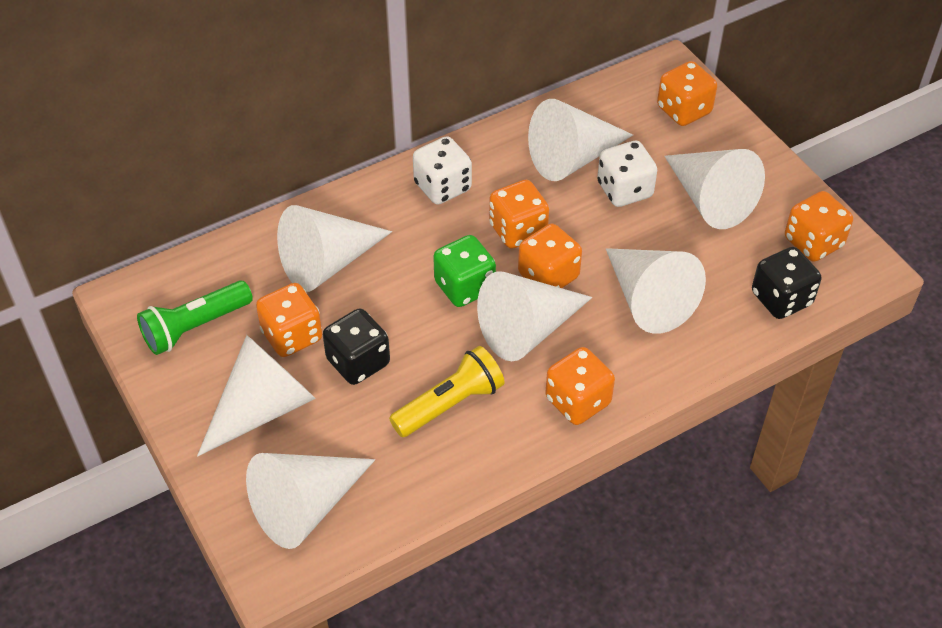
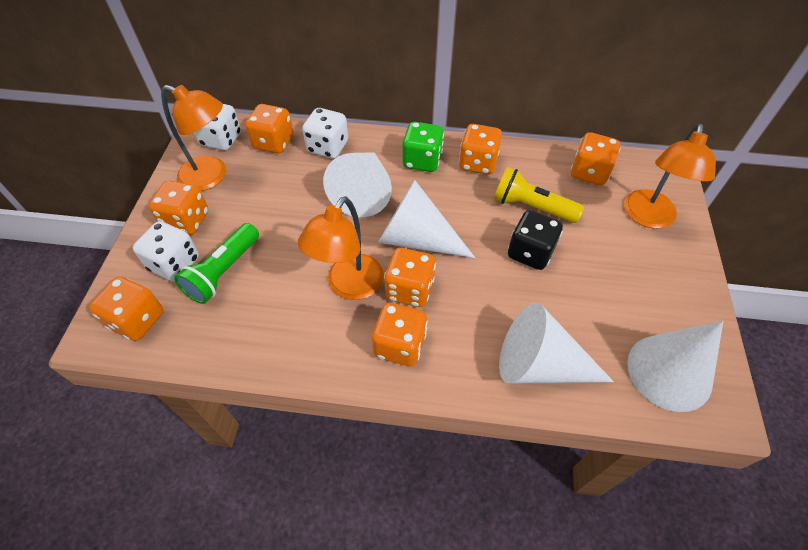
black dice: 2 -> 1
orange dice: 6 -> 7
orange lamp: 0 -> 3
white cone: 7 -> 4
white dice: 2 -> 3

